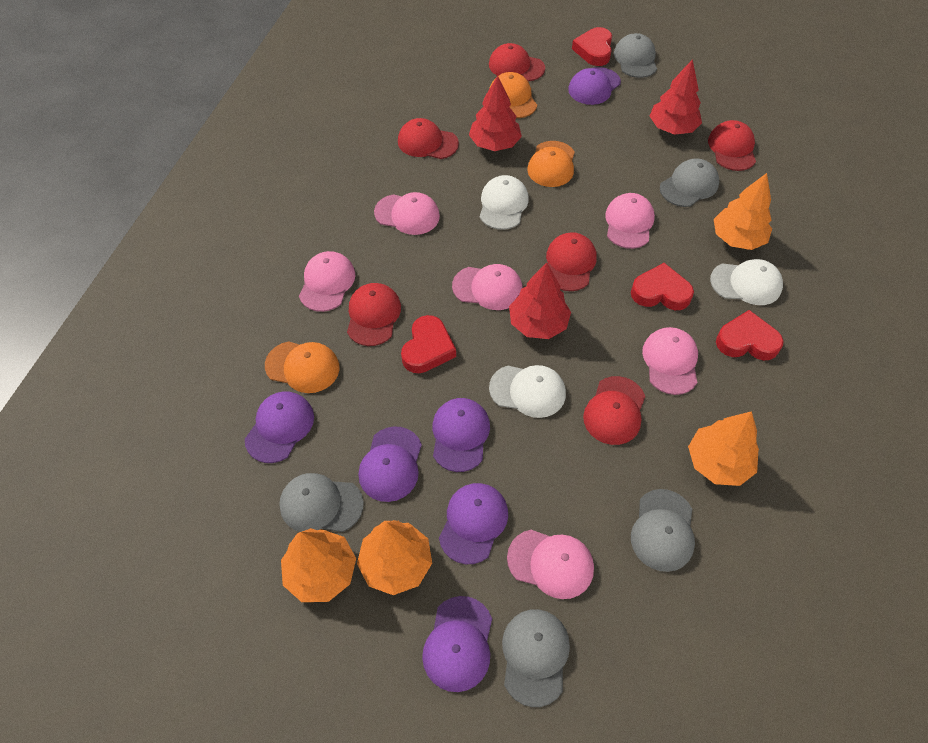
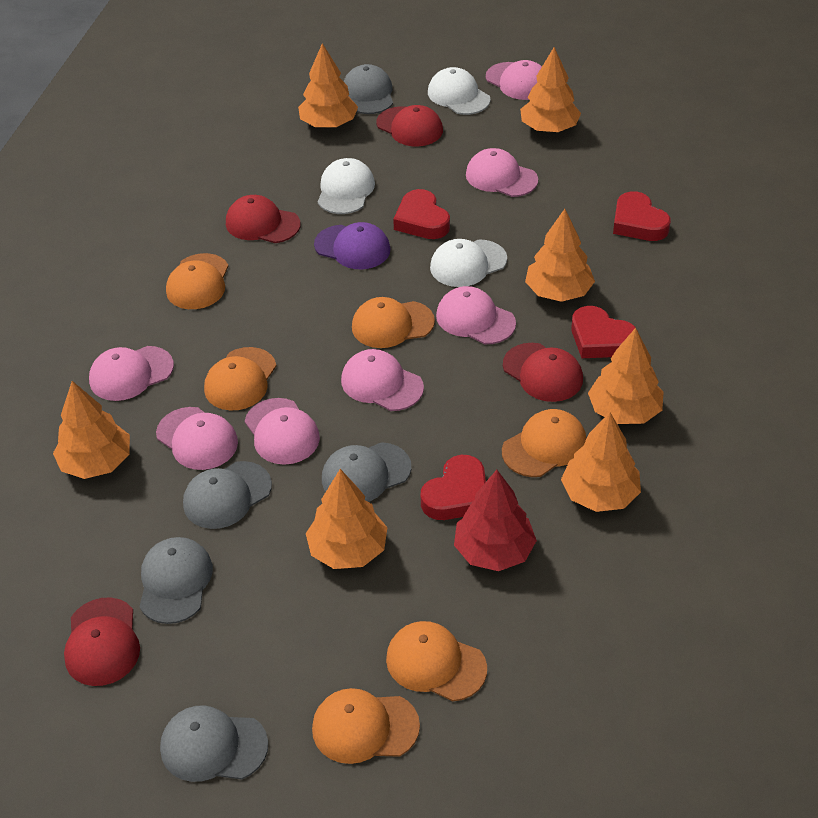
orange cap: 3 -> 6
orange tree: 4 -> 7
pink cap: 6 -> 7
purple cap: 6 -> 1
red cap: 6 -> 4
red tree: 3 -> 1

